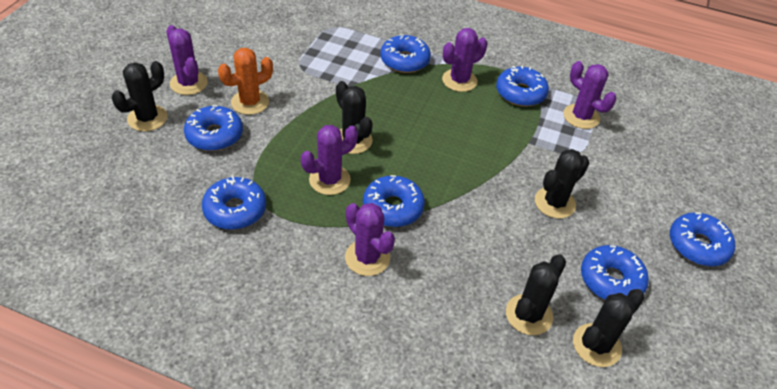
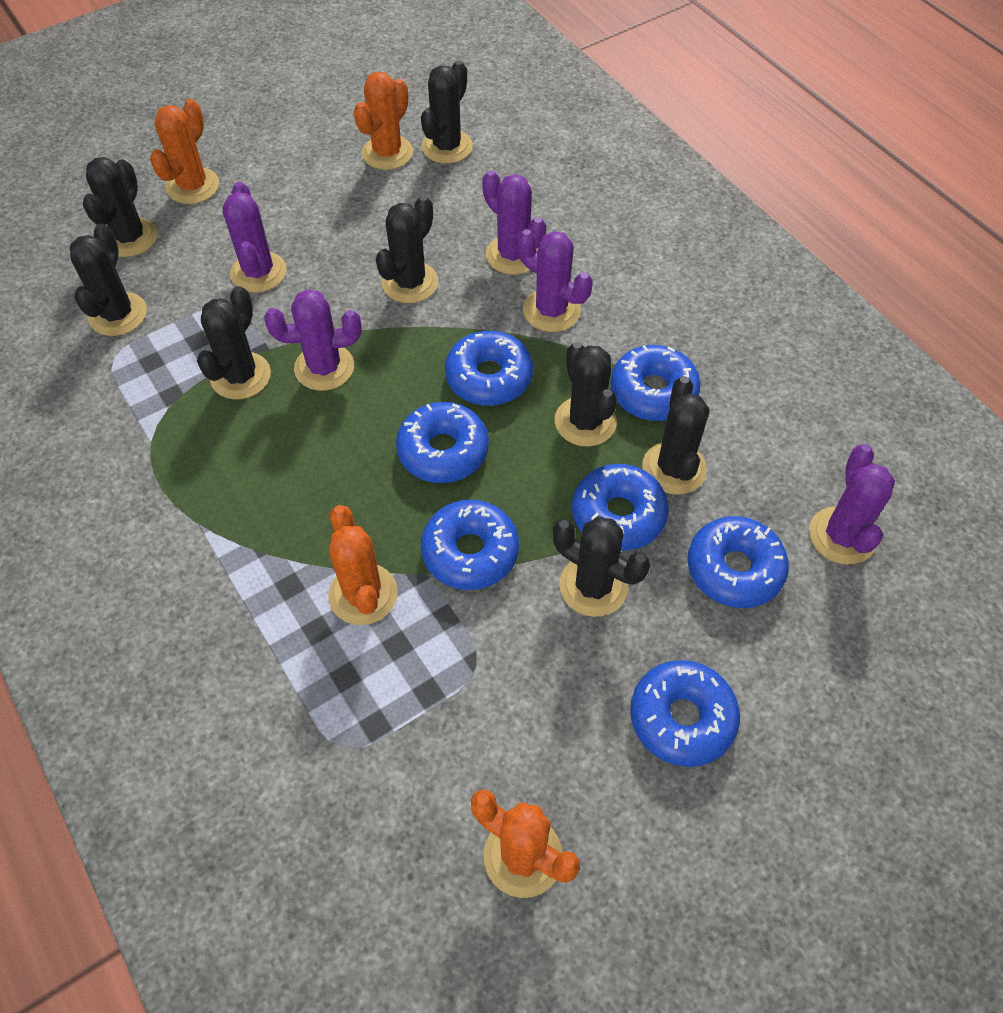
black cactus: 5 -> 8
orange cactus: 1 -> 4

